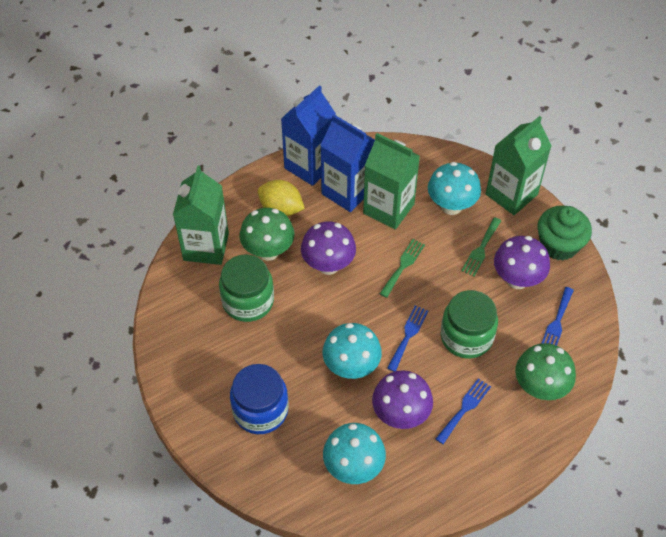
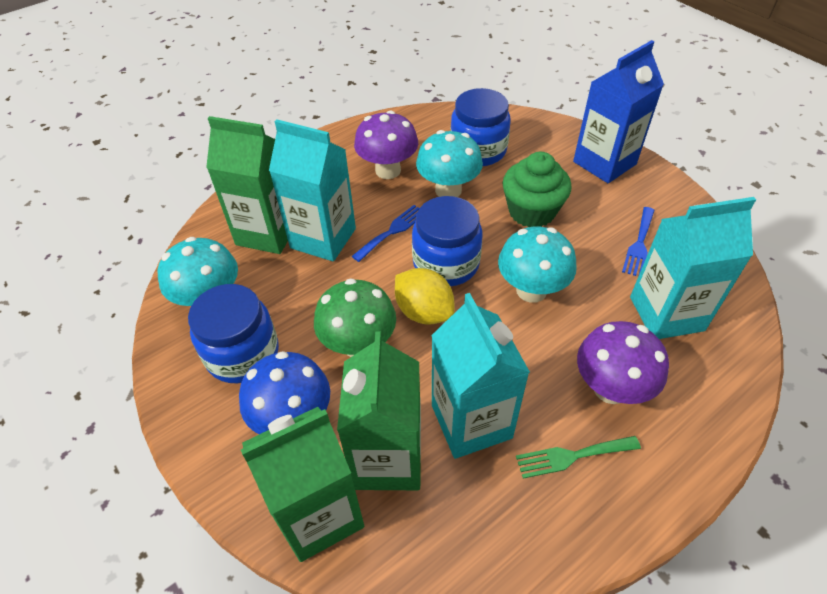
blue carton: 2 -> 1
blue fork: 3 -> 2
blue jar: 1 -> 3
blue mushroom: 0 -> 1
green fork: 2 -> 1
green jar: 2 -> 0
green mushroom: 2 -> 1
purple mushroom: 3 -> 2
turquoise carton: 0 -> 3

